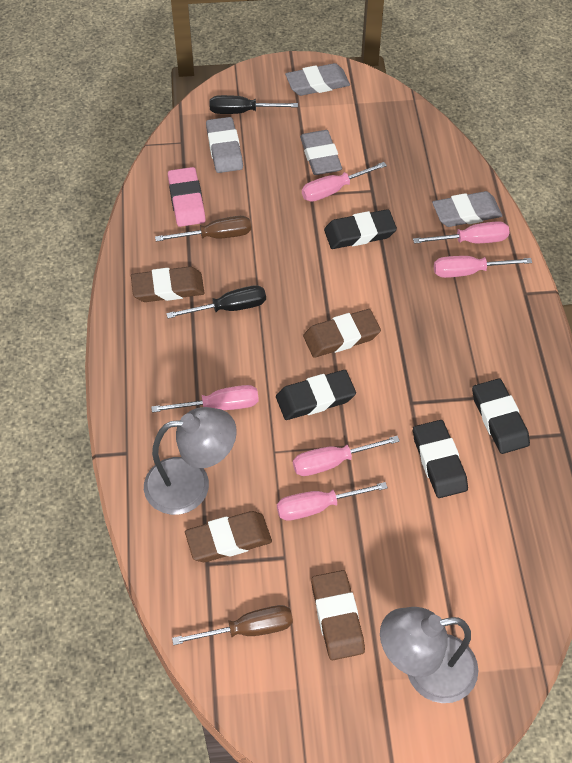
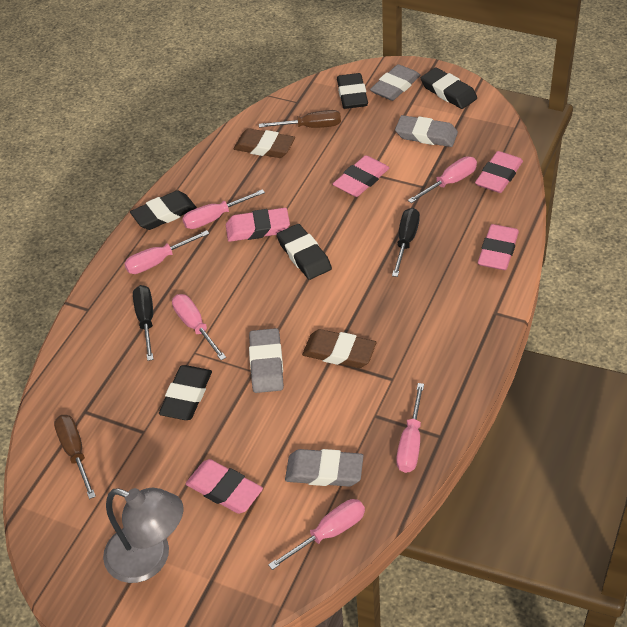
black eraser: 4 -> 5
brown eraser: 4 -> 2
grey lamp: 2 -> 1
pink eraser: 1 -> 5

